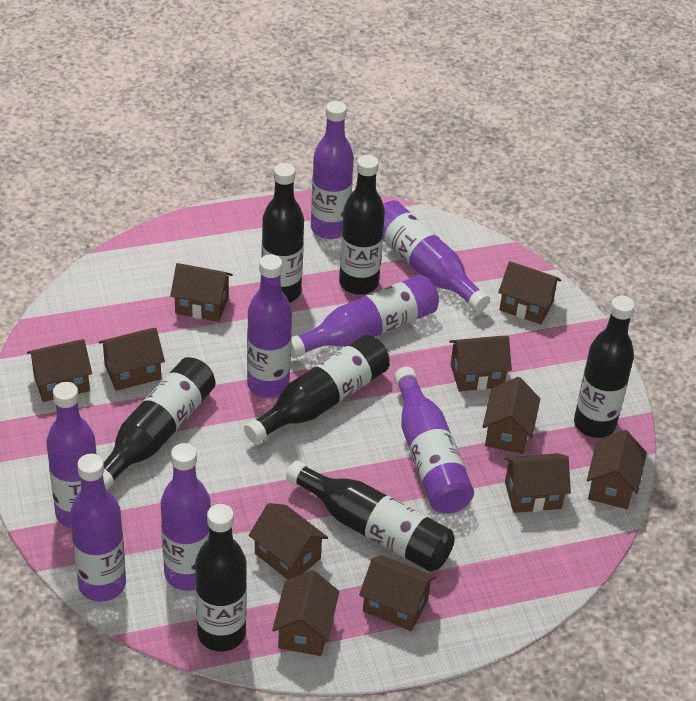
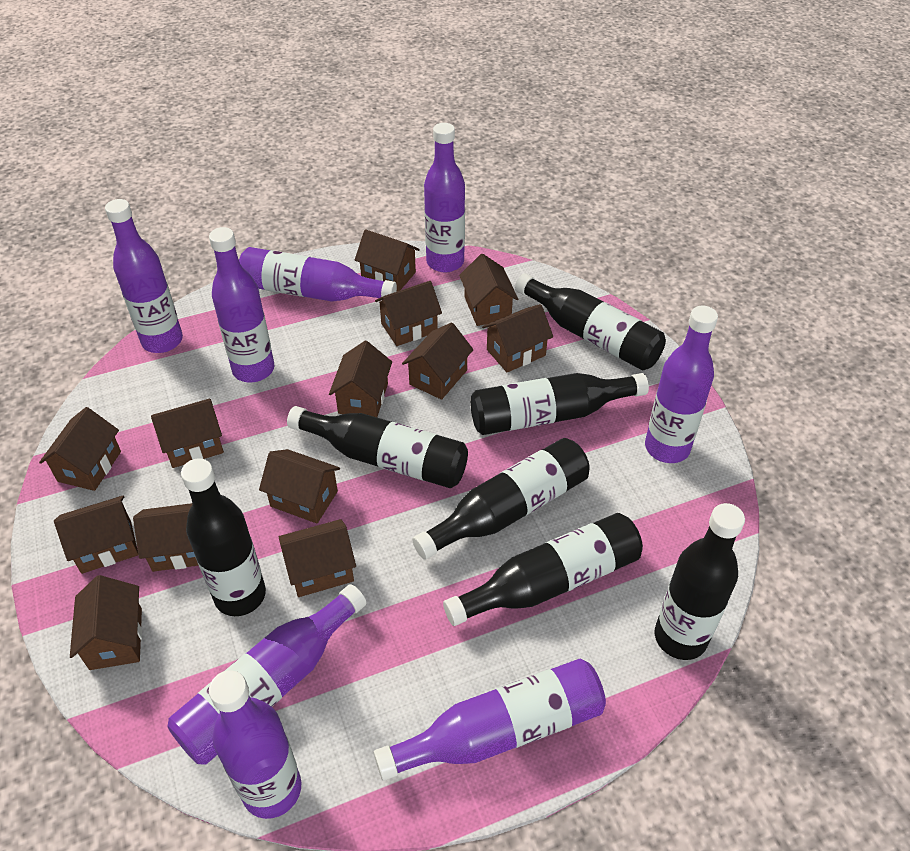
brown house: 11 -> 13

